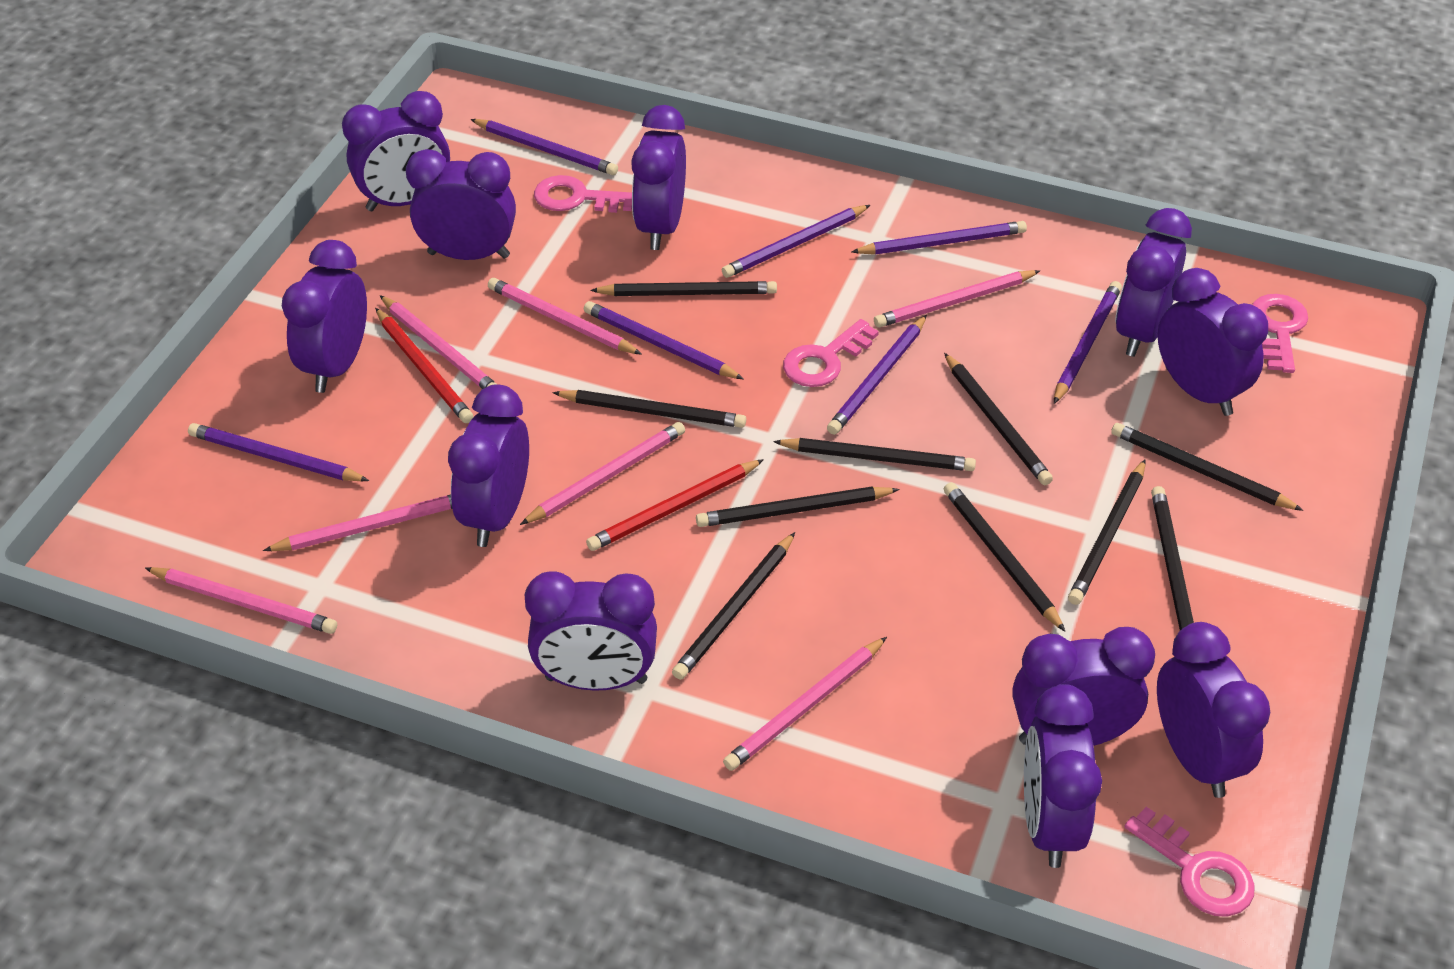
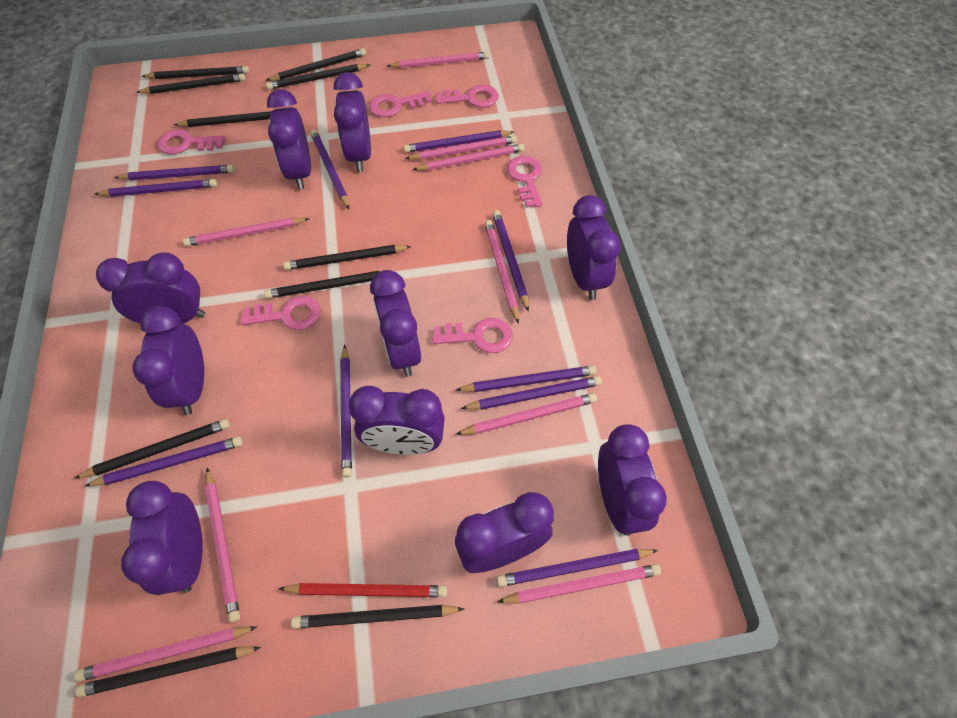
pink key: 4 -> 6
pink pencil: 7 -> 9
purple clock: 11 -> 10
purple pencil: 7 -> 10
red pencil: 2 -> 1

